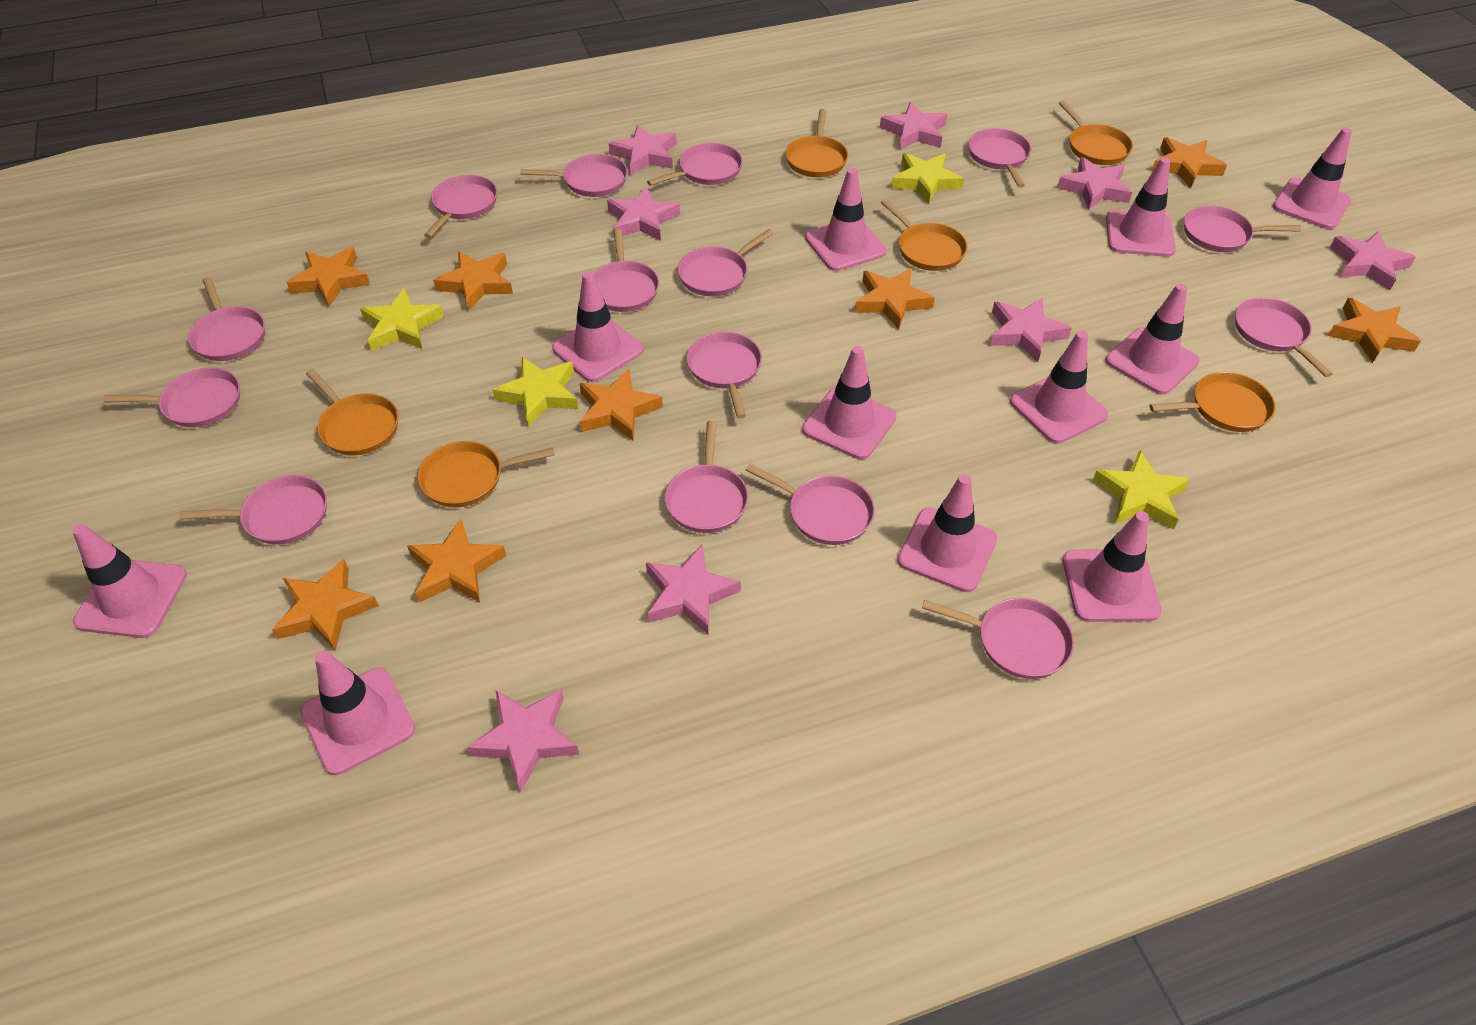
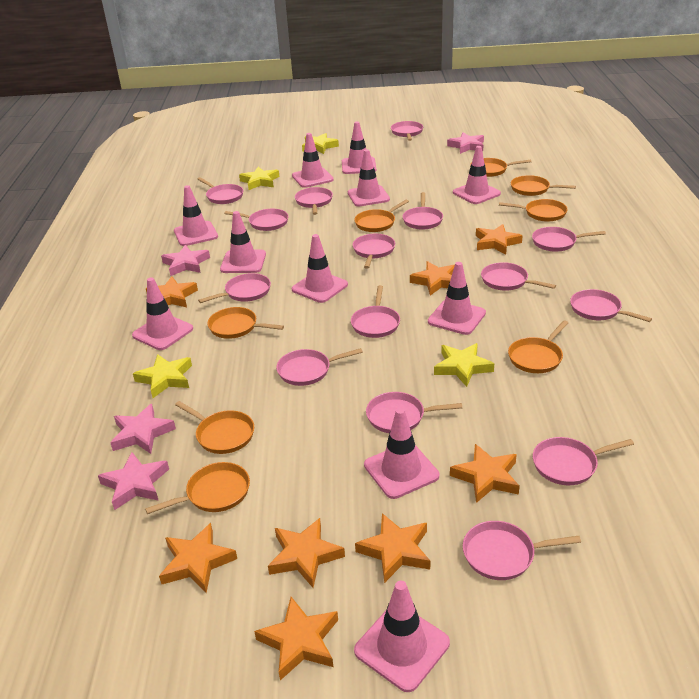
orange pan: 6 -> 8
pink star: 8 -> 4

